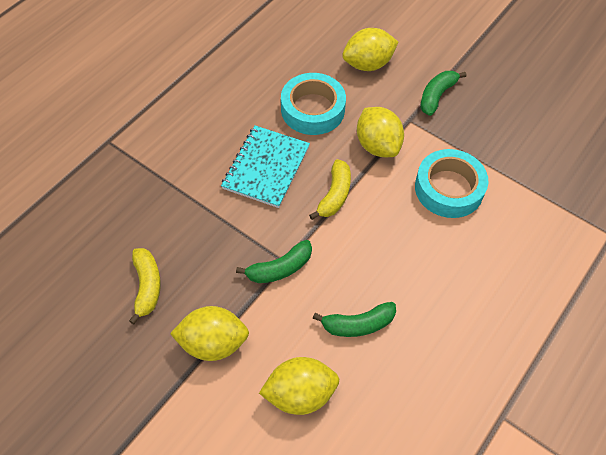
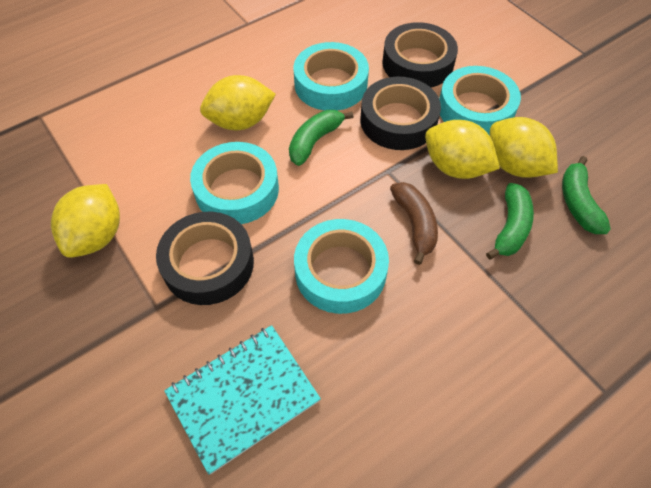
black tape: 0 -> 3
brown banana: 0 -> 1
turquoise tape: 2 -> 4
yellow banana: 2 -> 0

